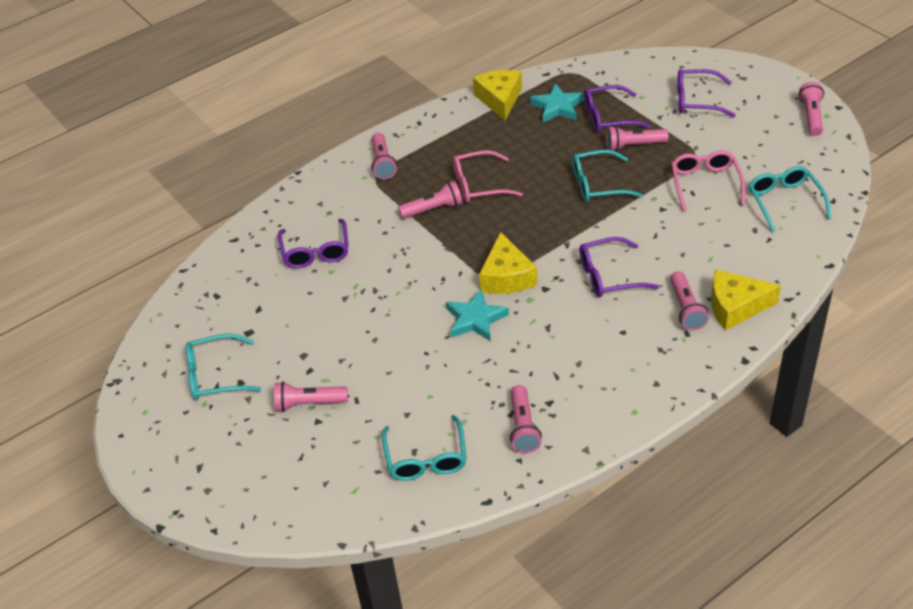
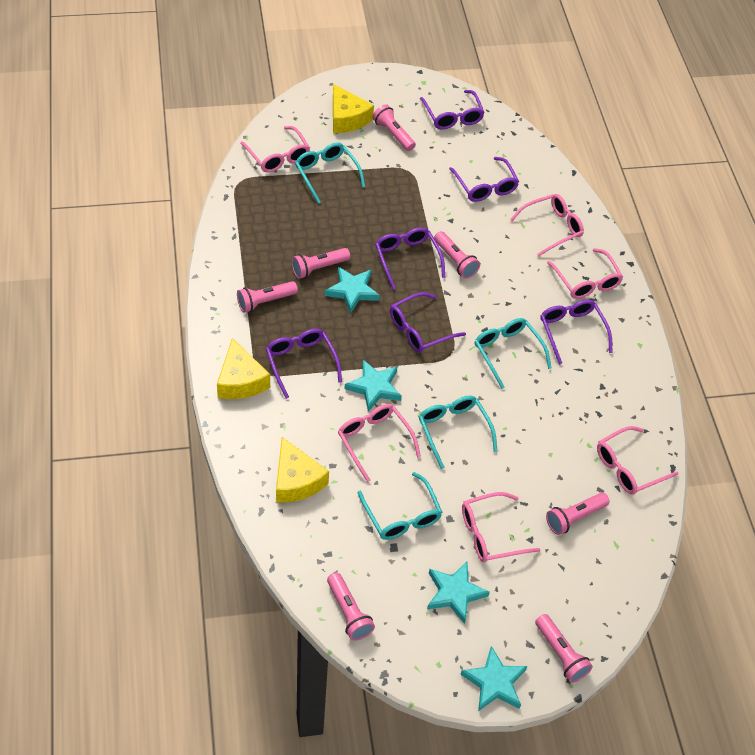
pink glasses: 2 -> 6
purple glasses: 4 -> 6
turquoise star: 2 -> 4

